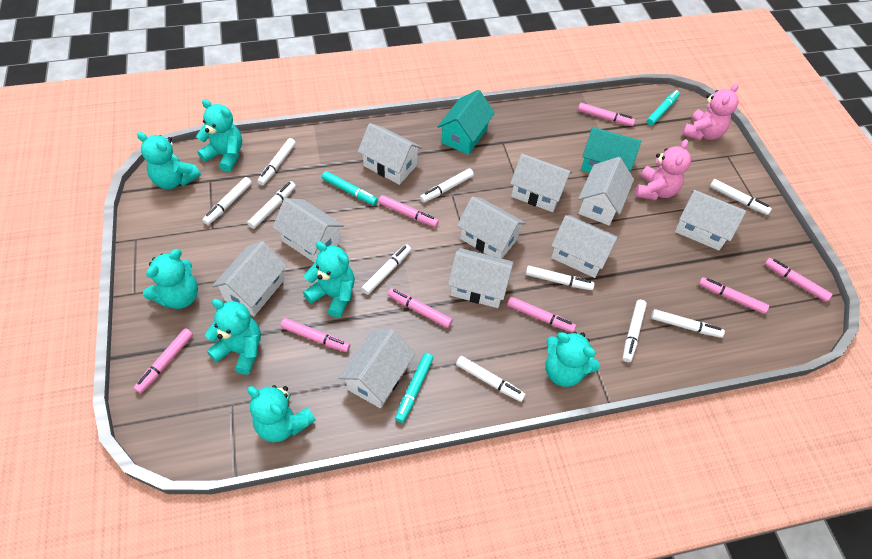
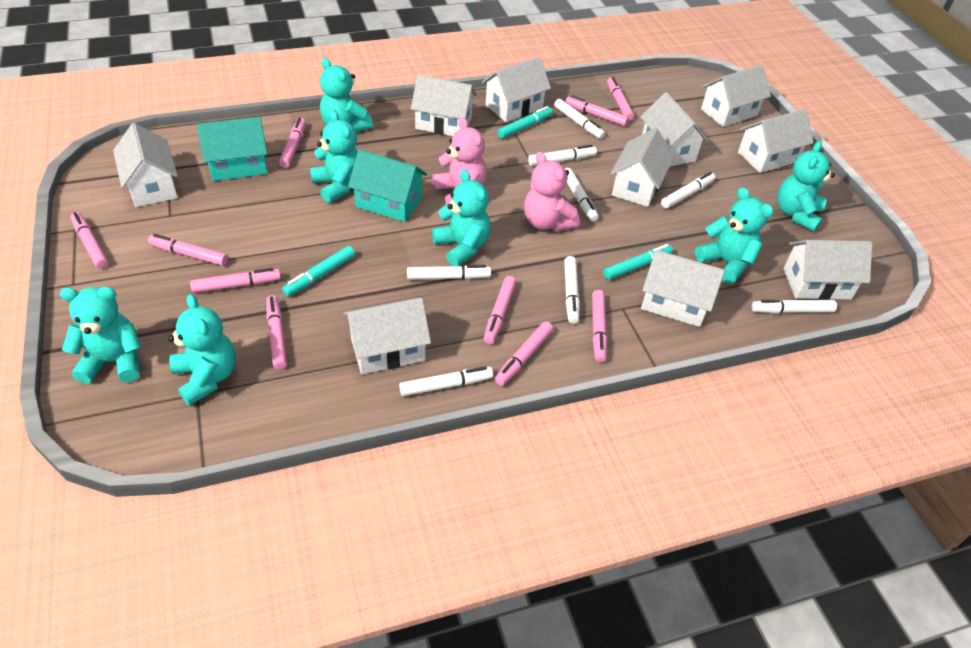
pink marker: 8 -> 10
white marker: 10 -> 8

